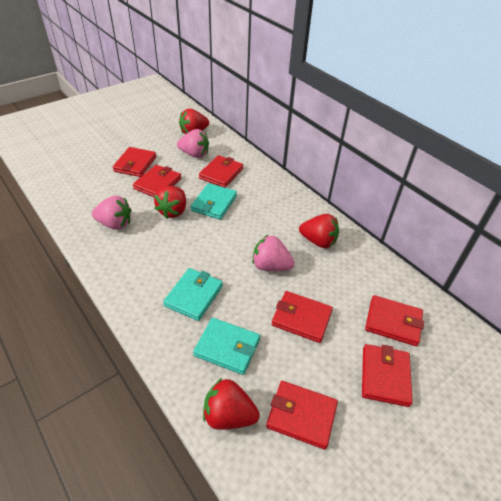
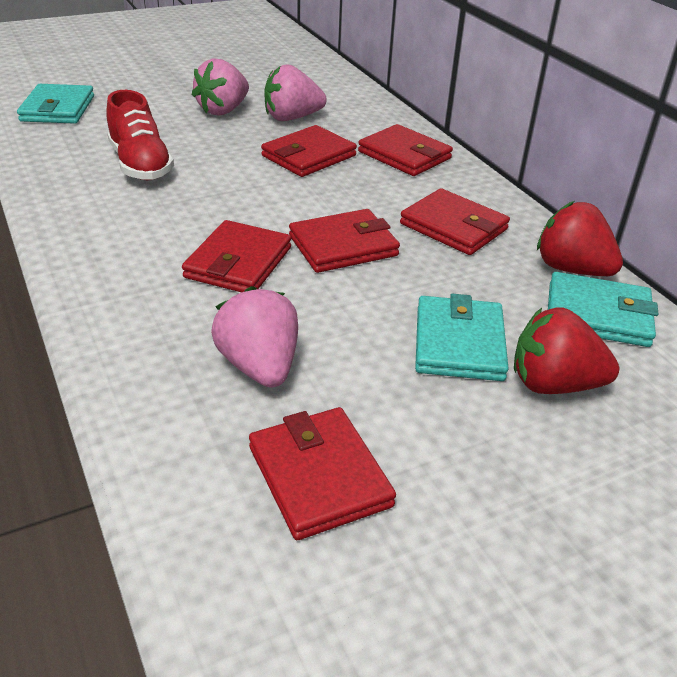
red shoe: 0 -> 1
red strawberry: 4 -> 2
red wallet: 7 -> 6

